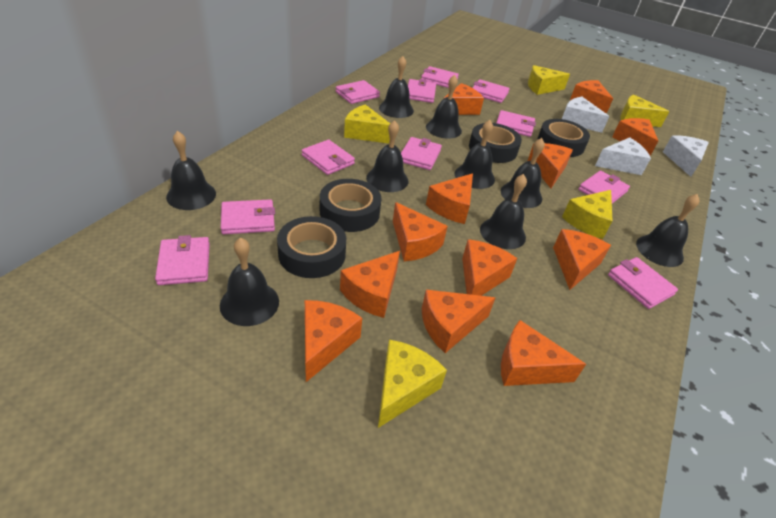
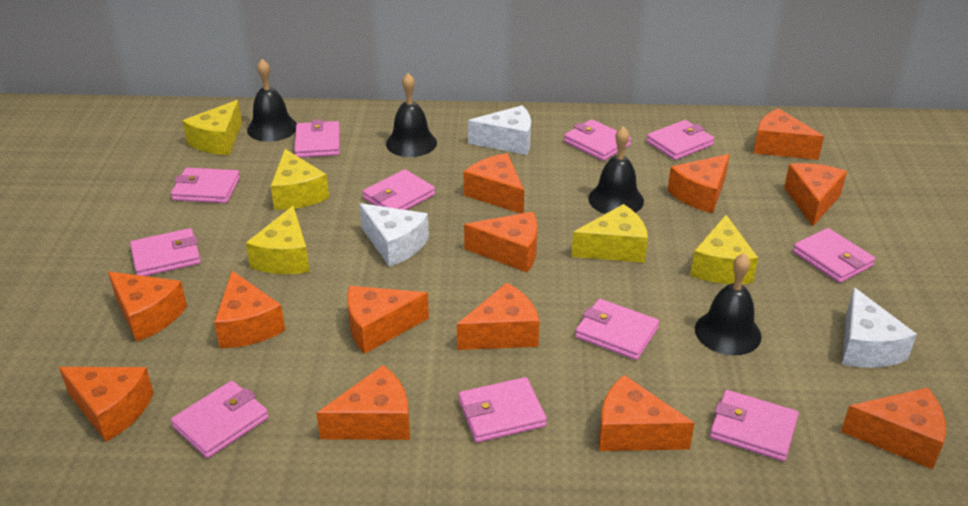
black bell: 9 -> 4
black tape: 4 -> 0
orange cheese: 12 -> 13

